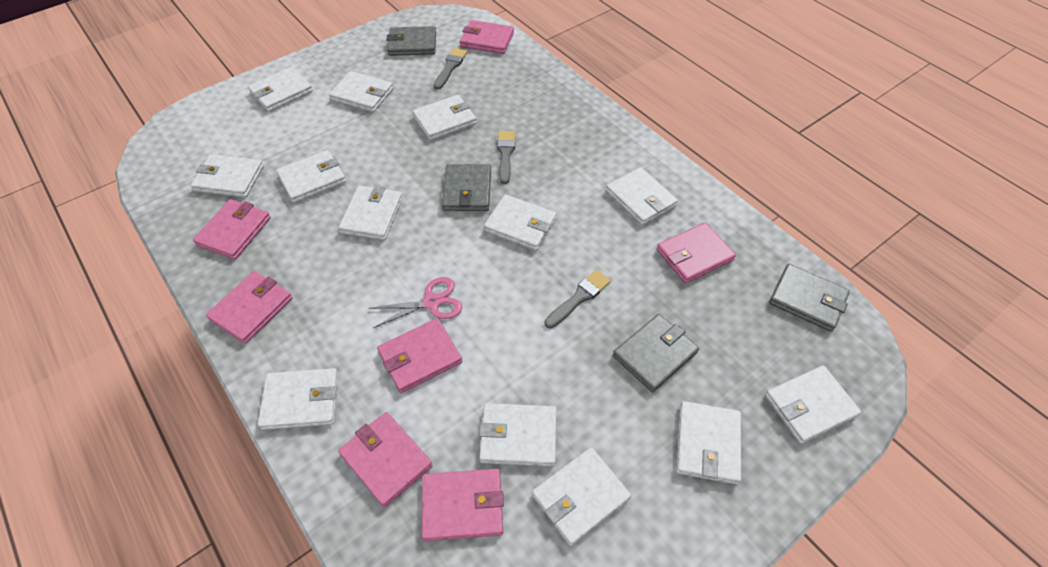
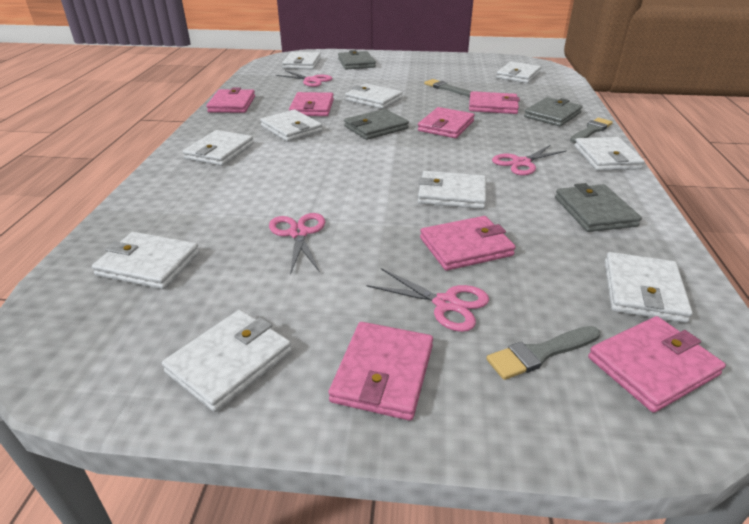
pink scissors: 1 -> 4
white wallet: 13 -> 10

